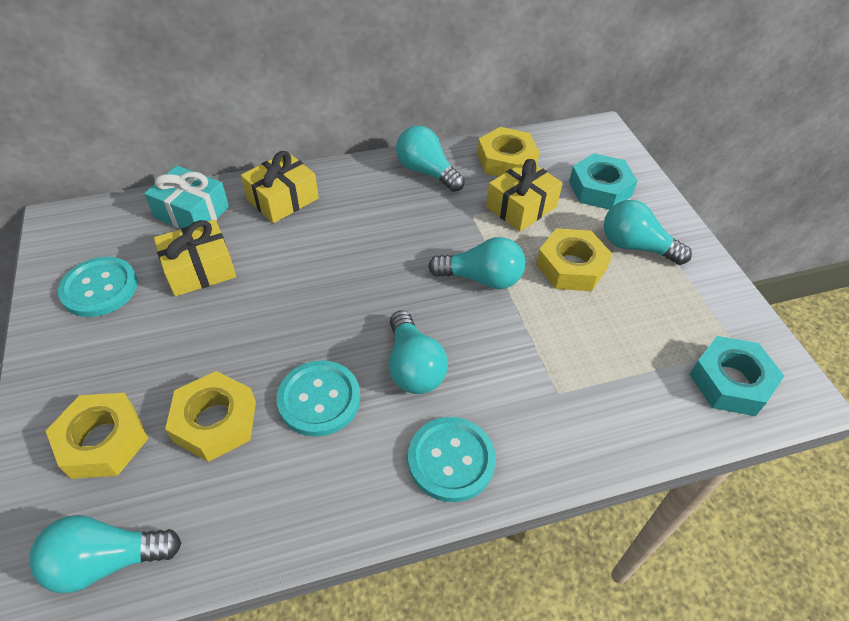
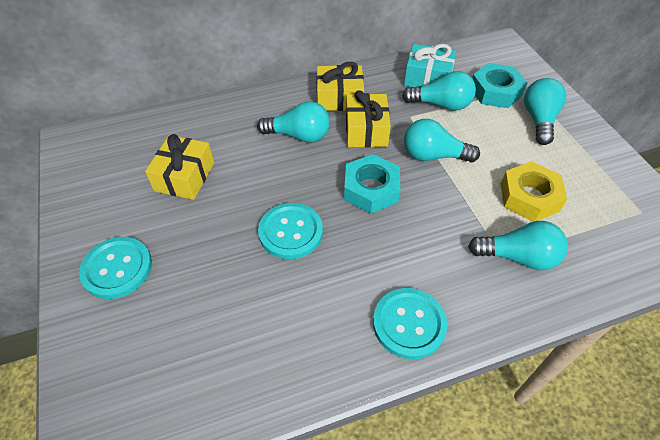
yellow nut: 4 -> 1

